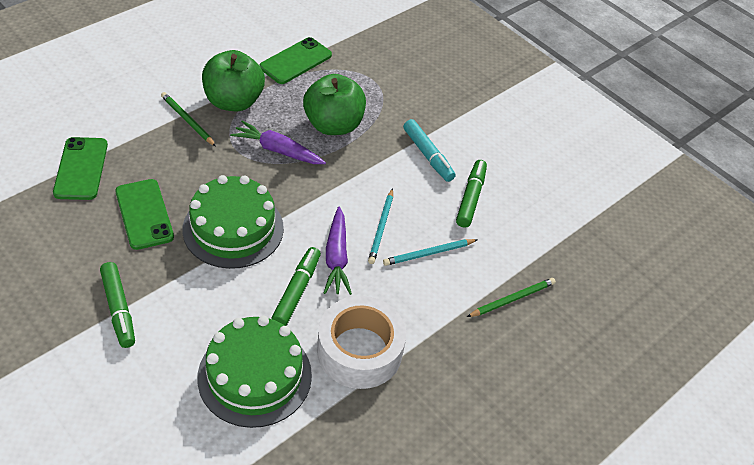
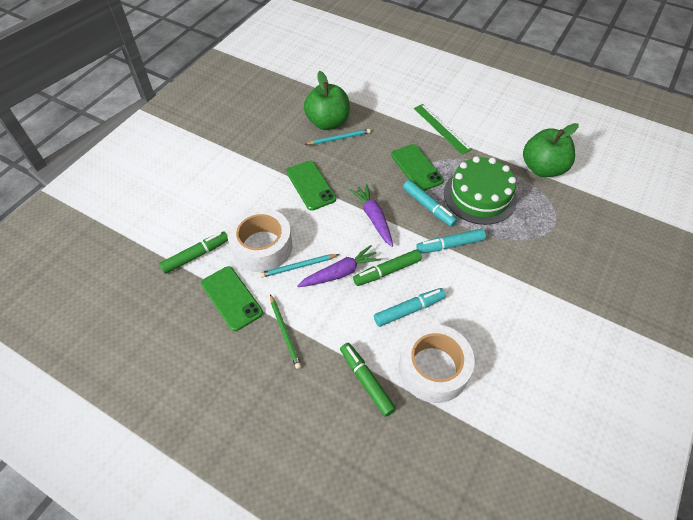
green cake: 2 -> 1
green pencil: 2 -> 1
green ruler: 0 -> 1
turquoise marker: 1 -> 3
white tape: 1 -> 2

